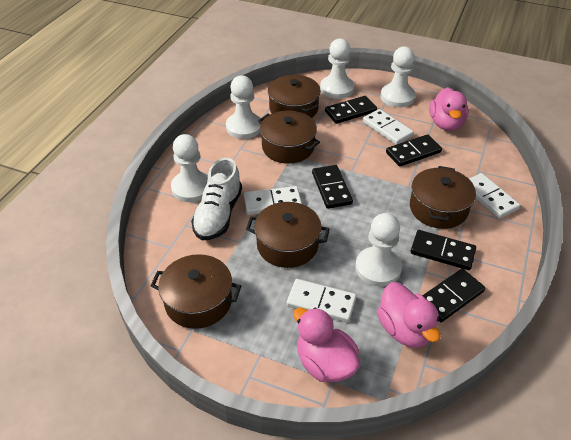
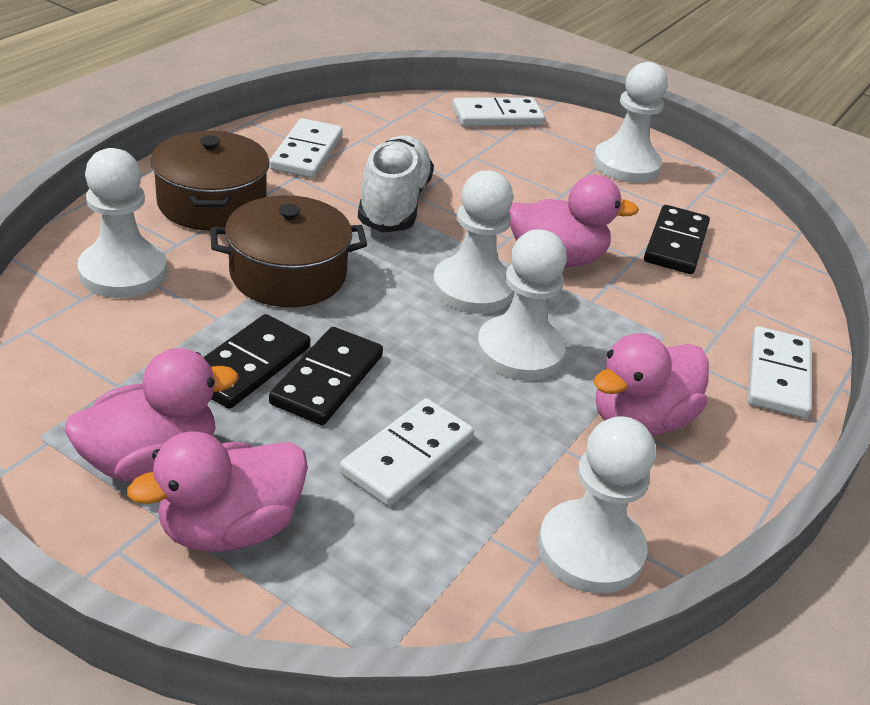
black domino: 5 -> 3
brown pot: 5 -> 2
pink duck: 3 -> 4

